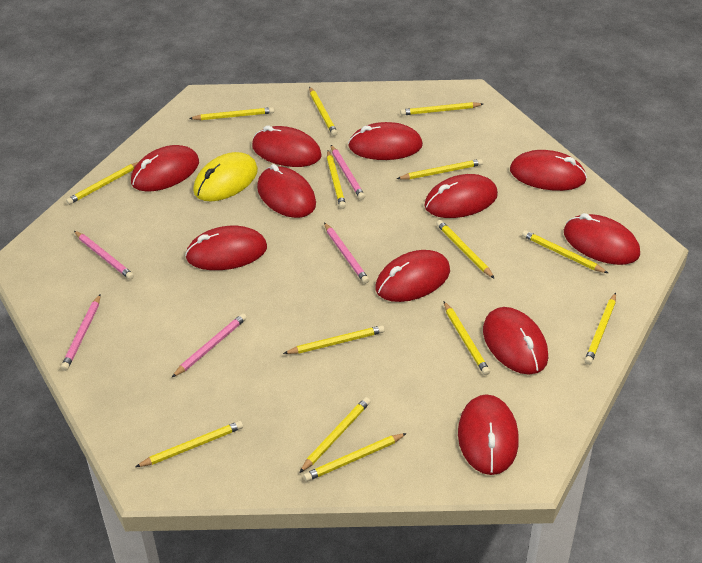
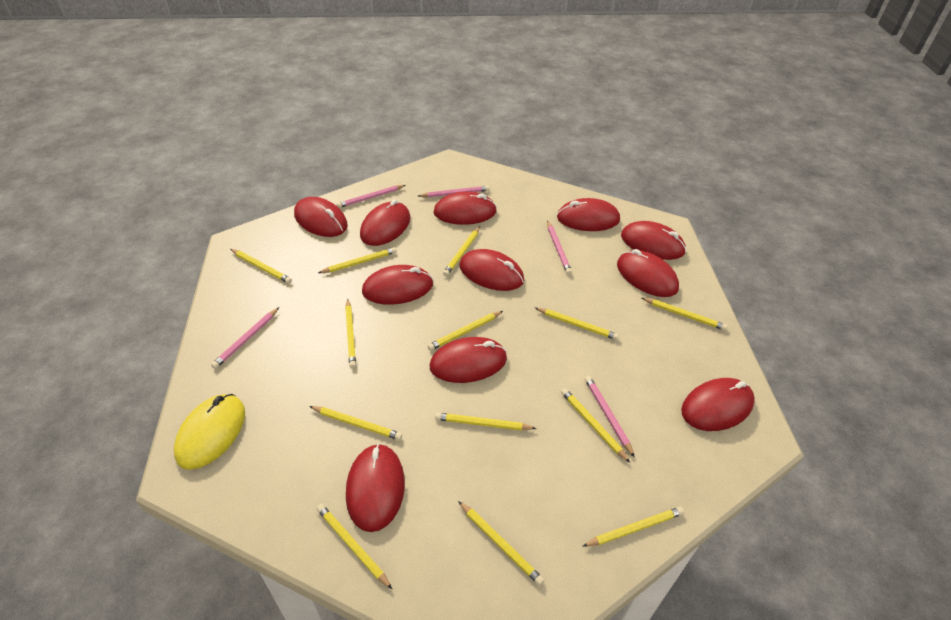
yellow pencil: 14 -> 13

